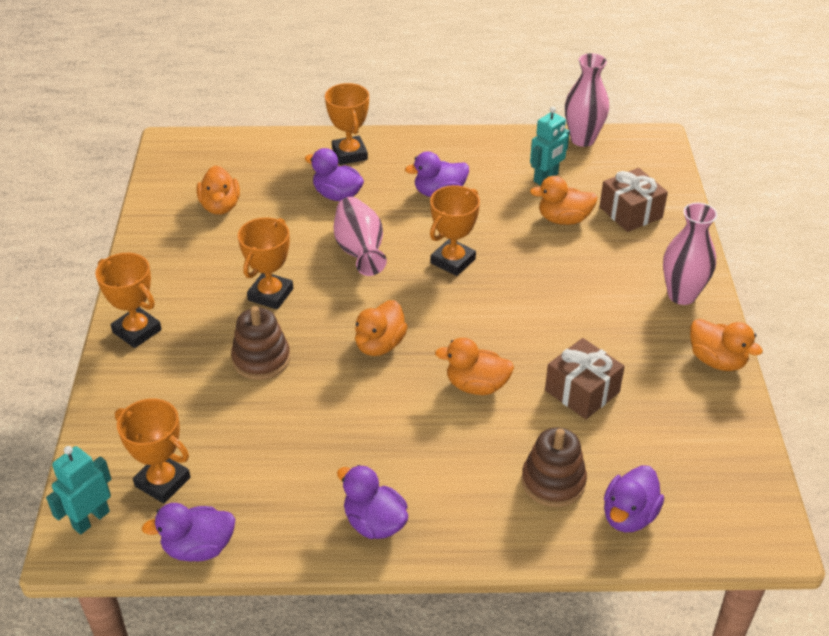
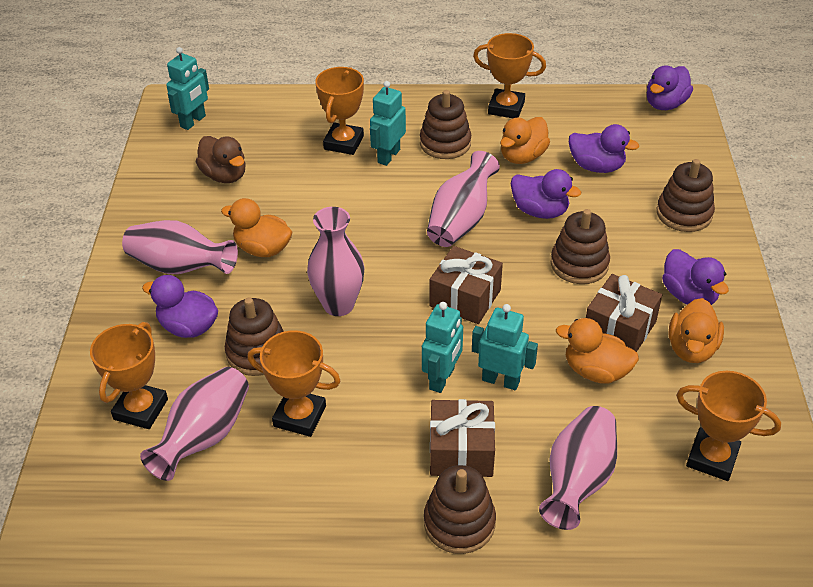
brown duck: 0 -> 1
brown gift: 2 -> 3
brown stacking toy: 2 -> 5
orange duck: 5 -> 4
pink vase: 3 -> 5
turquoise robot: 2 -> 4

